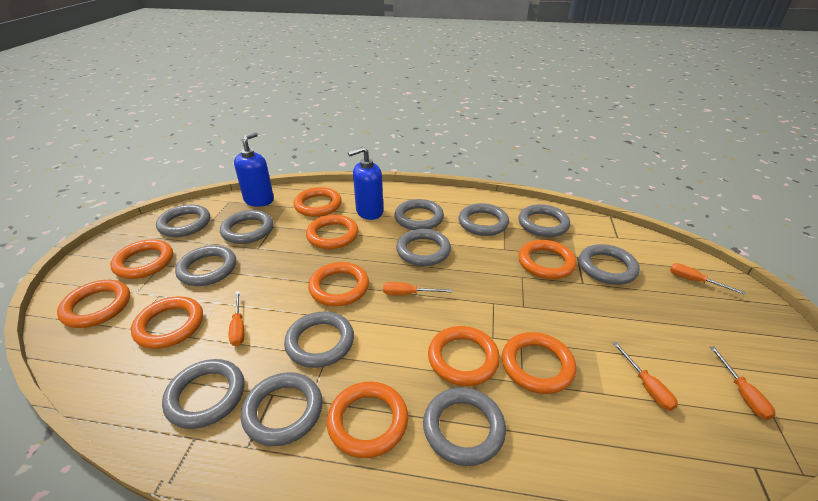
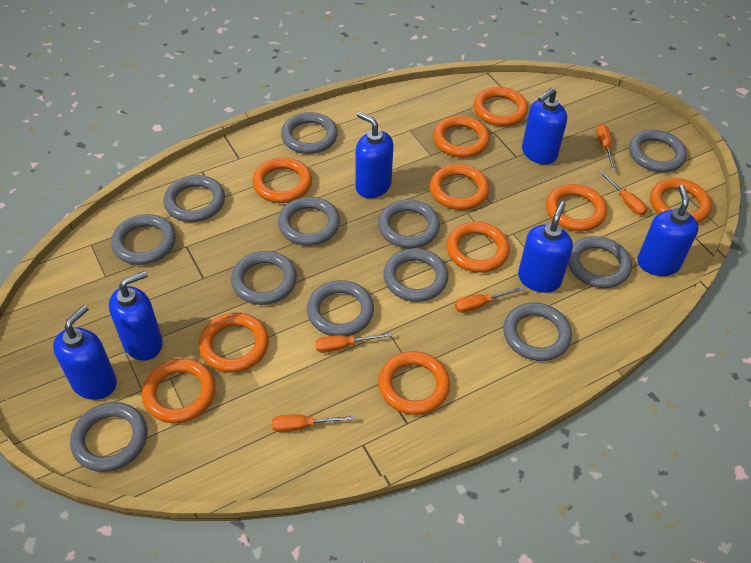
blue soap dispenser: 2 -> 6

